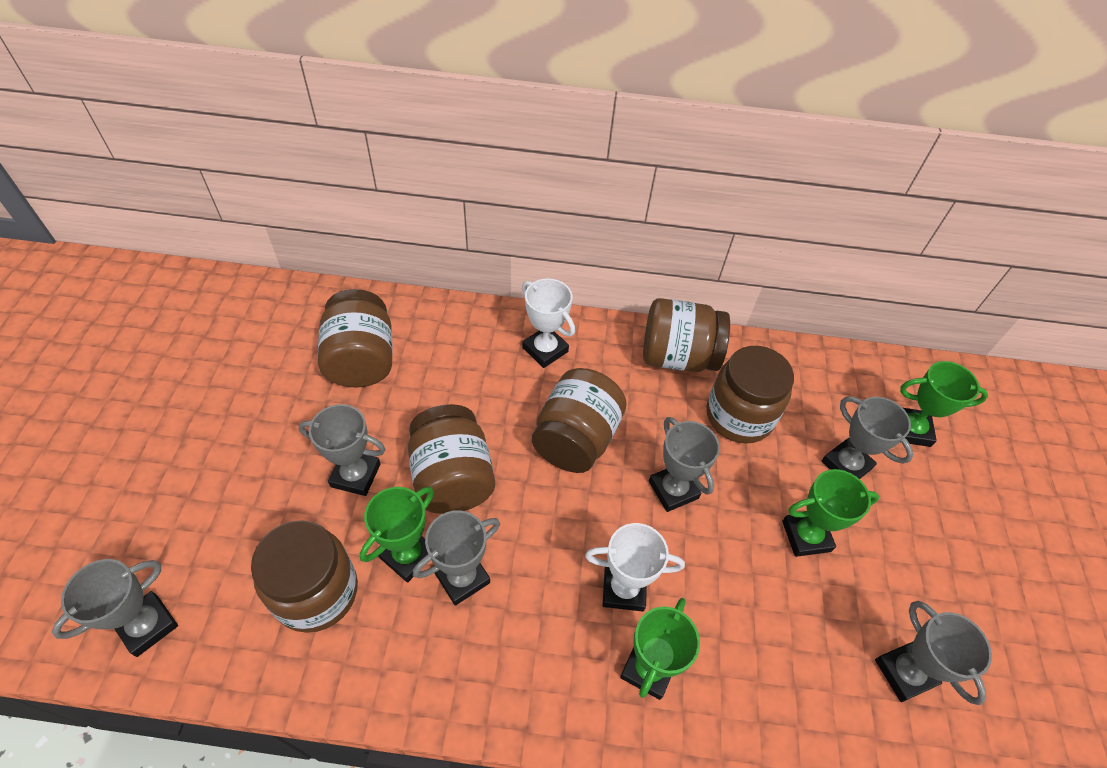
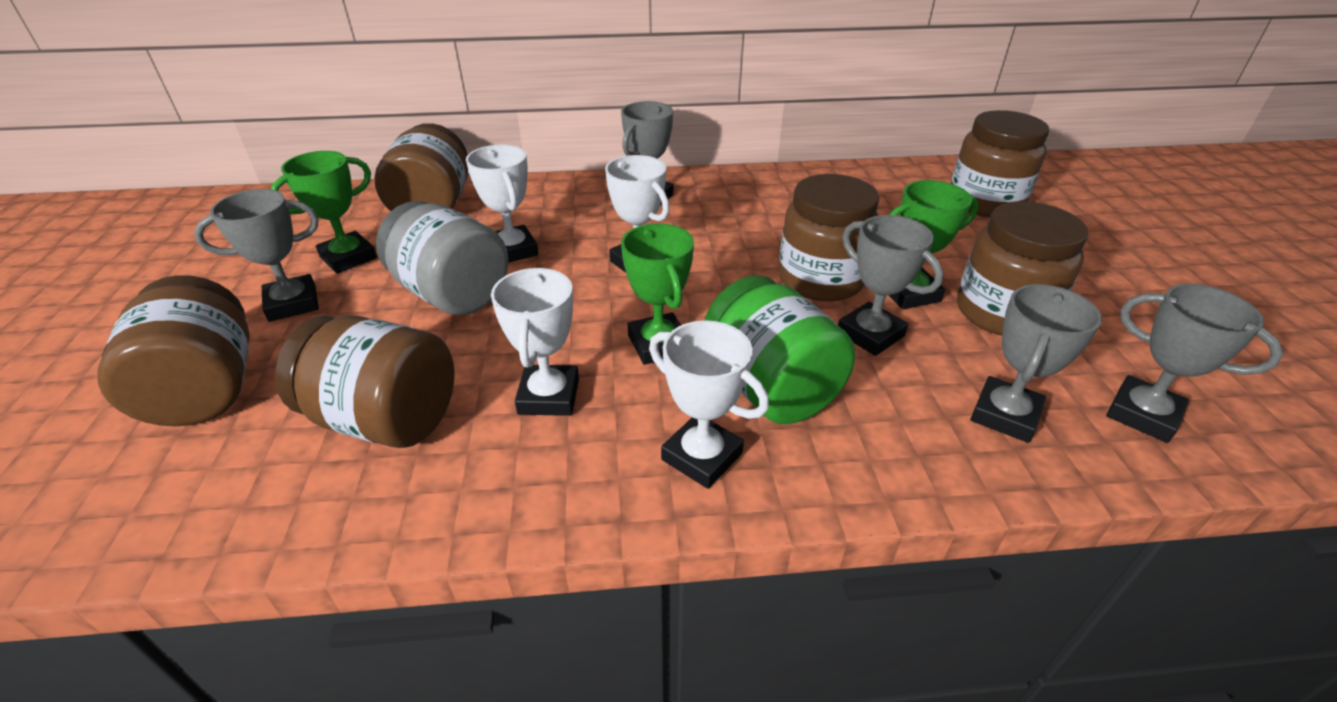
green jar: 0 -> 1
green trophy: 4 -> 3
grey jar: 0 -> 1
grey trophy: 6 -> 5
white trophy: 2 -> 4

